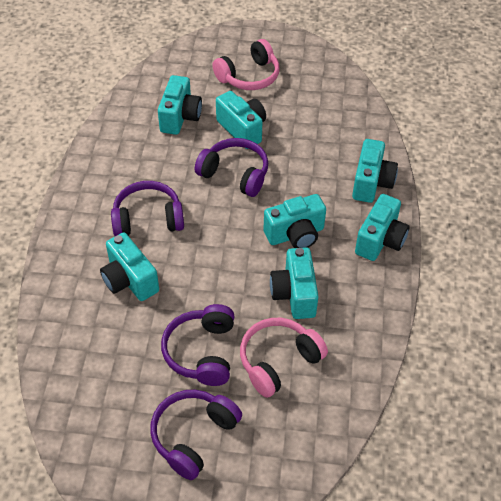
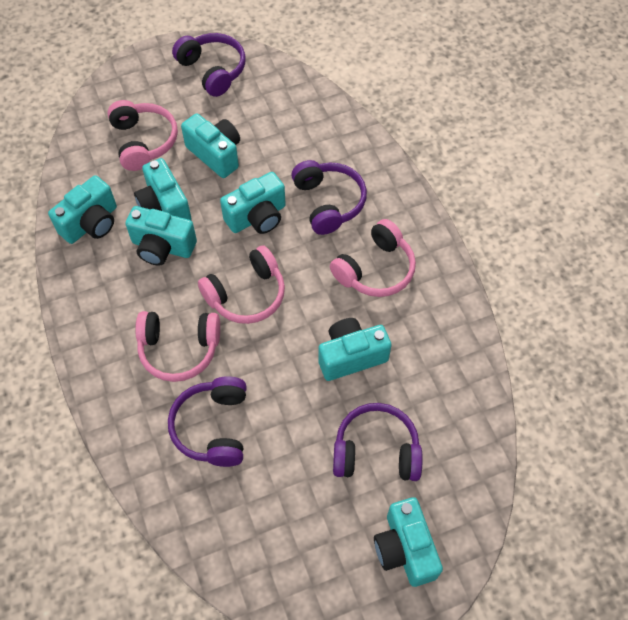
pink headphones: 2 -> 4

